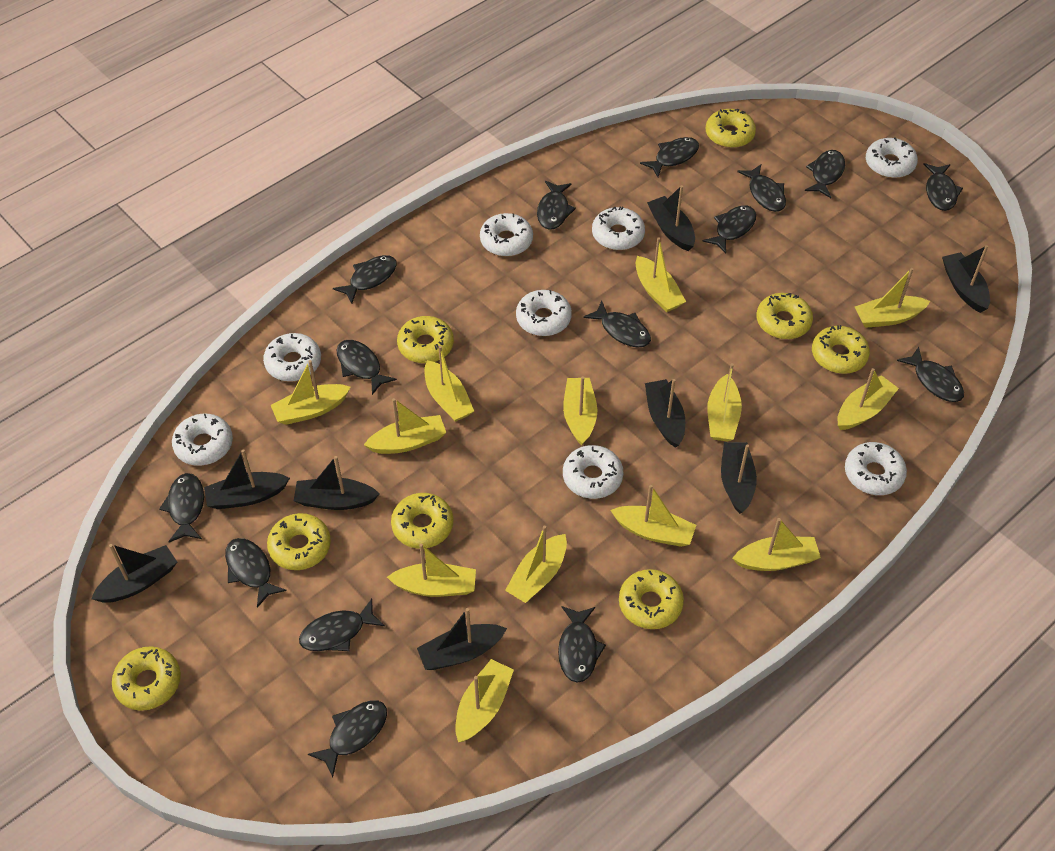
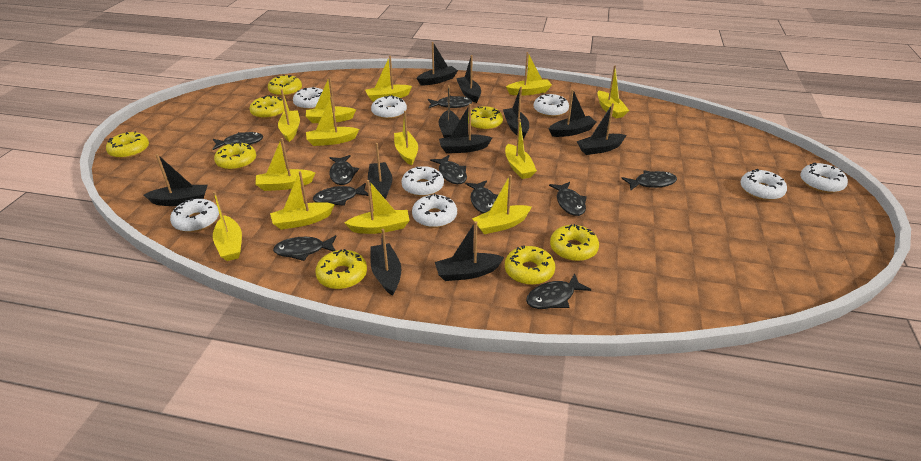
black boat: 8 -> 11
black fish: 15 -> 10

